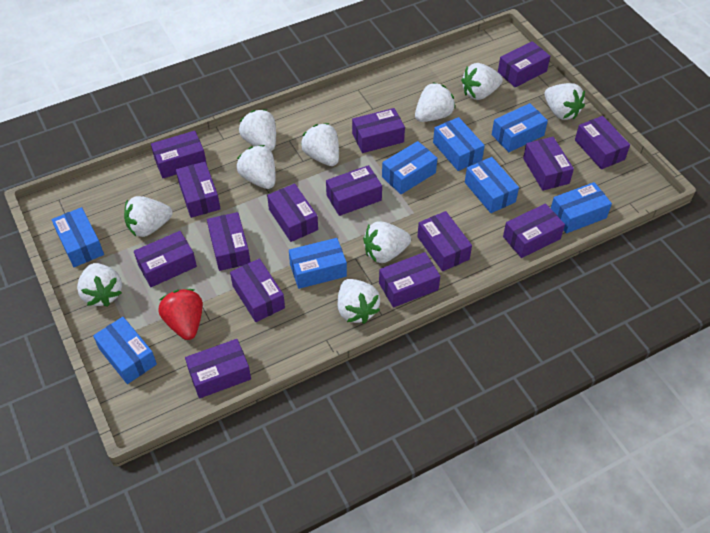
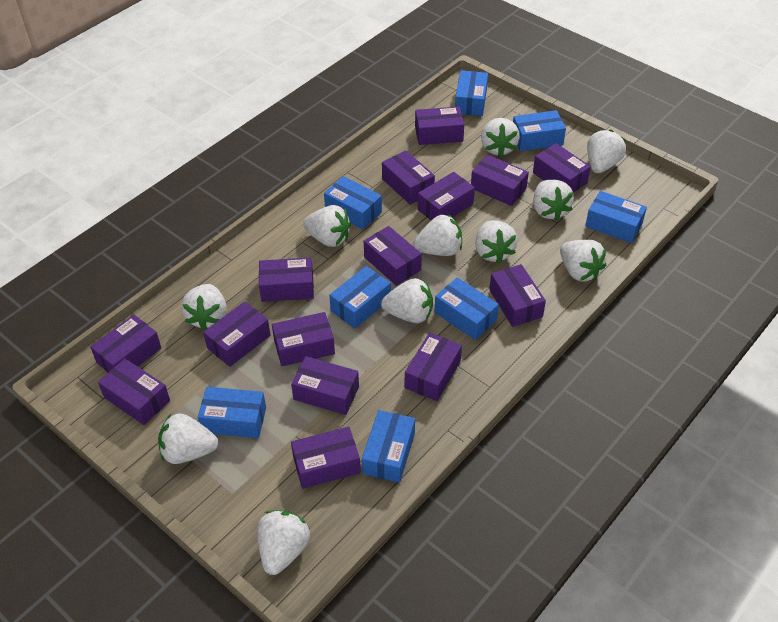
red strawberry: 1 -> 0
white strawberry: 10 -> 11

